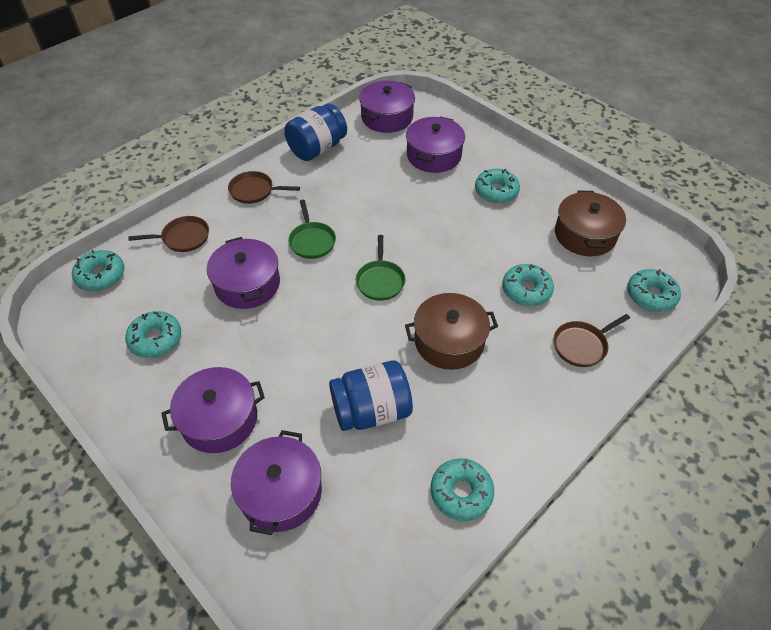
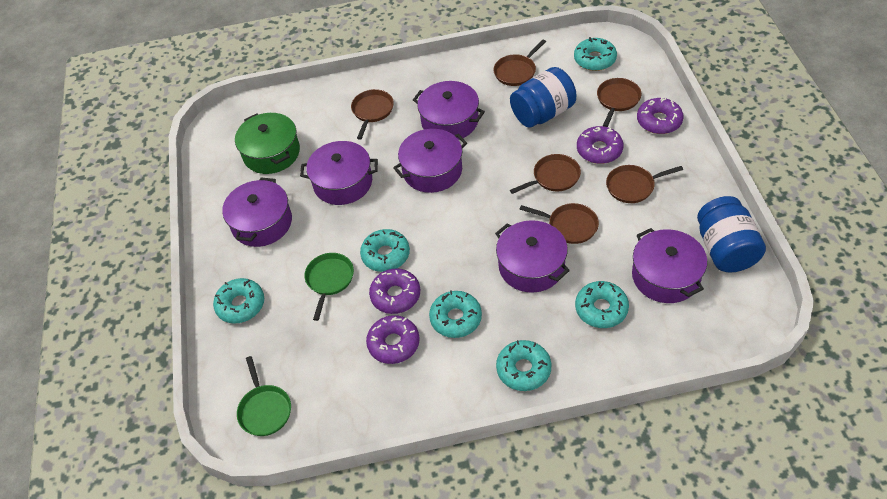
brown pan: 3 -> 6
brown pot: 2 -> 0
green pot: 0 -> 1
purple donut: 0 -> 4
purple pot: 5 -> 6

